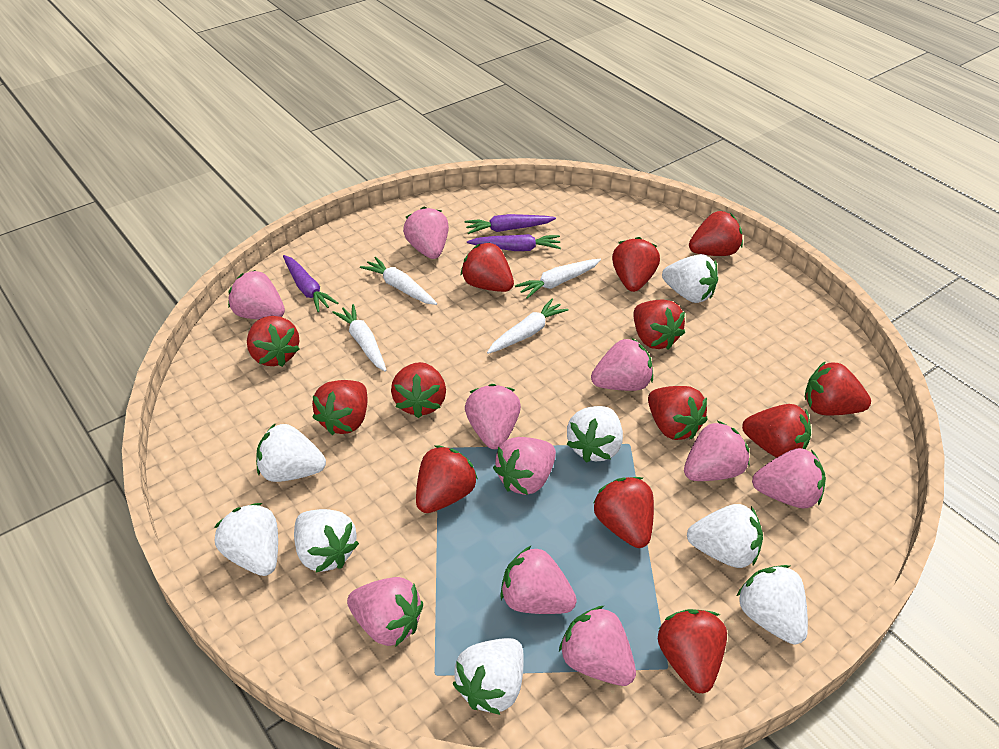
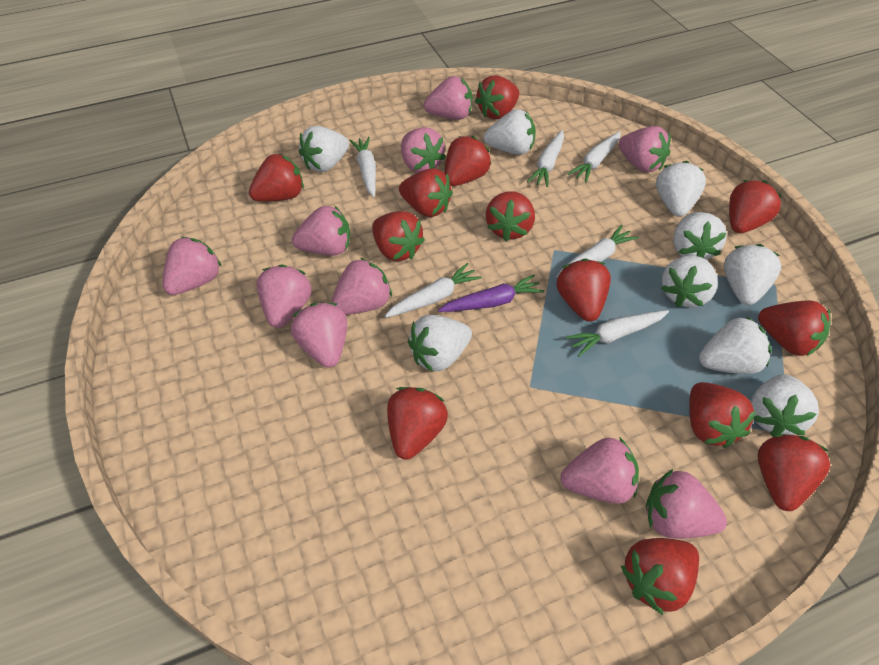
purple carrot: 3 -> 1
white carrot: 4 -> 6
white strawberry: 8 -> 9

